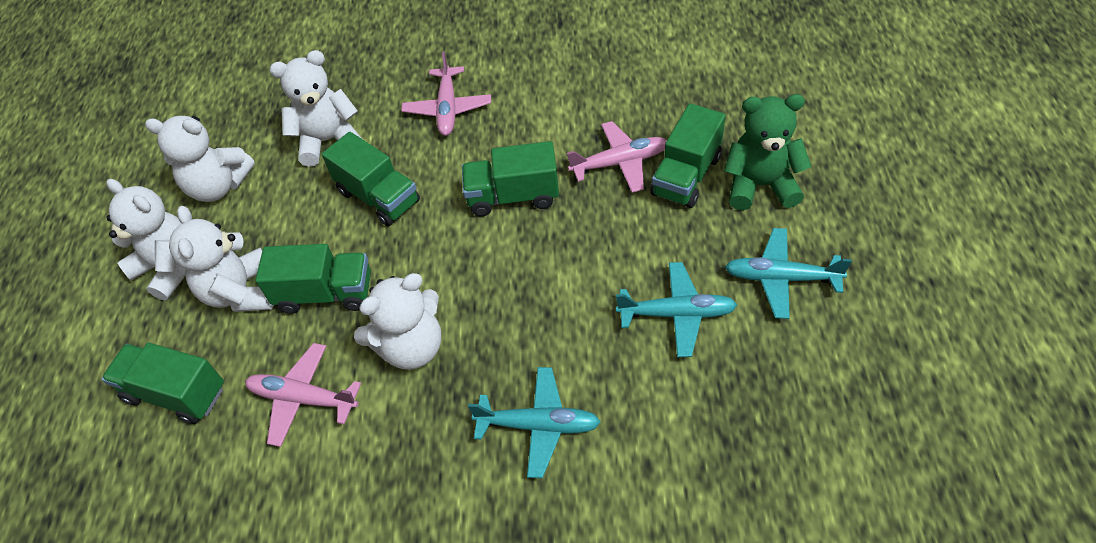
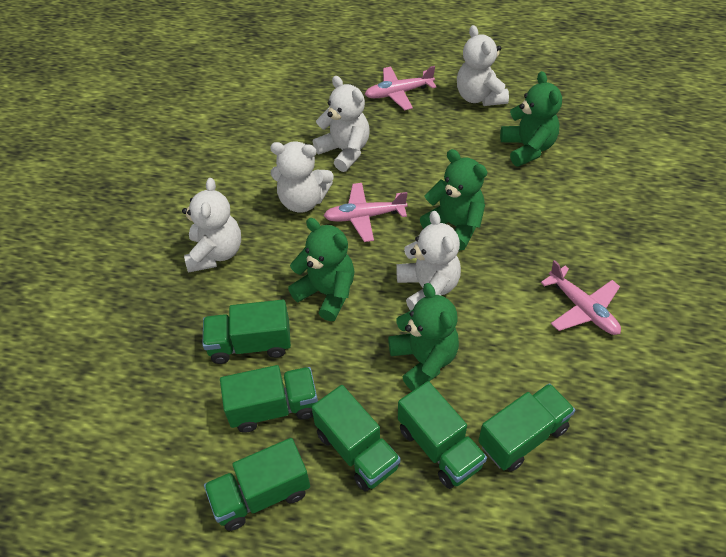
green teddy bear: 1 -> 4
green truck: 5 -> 6
turquoise plane: 3 -> 0

